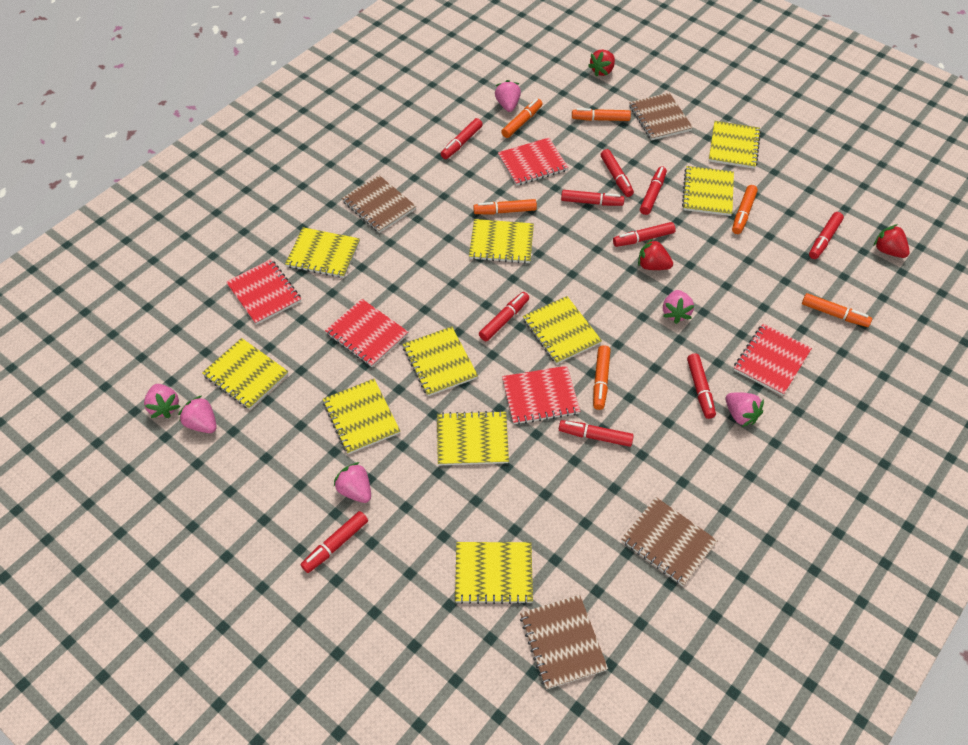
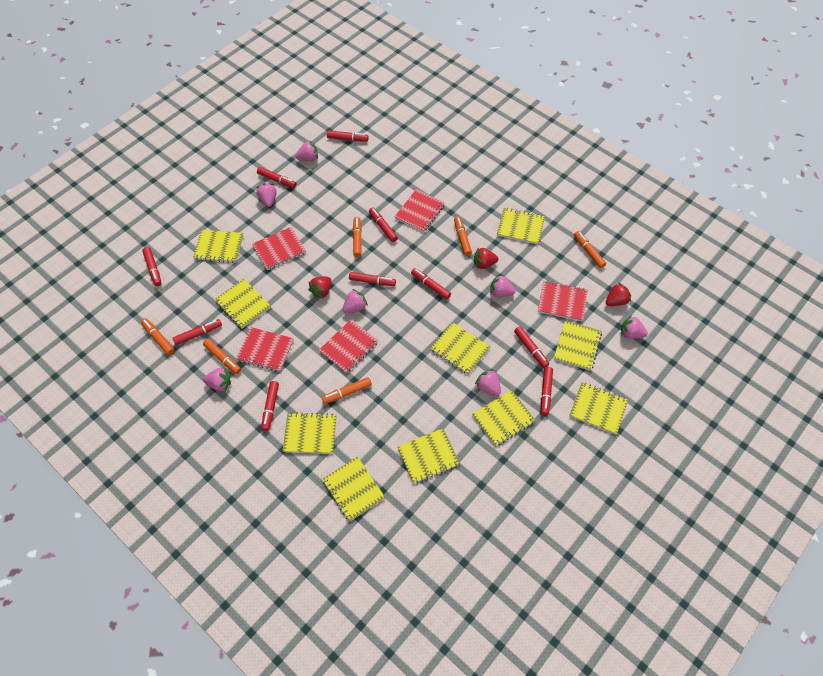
brown notebook: 4 -> 0
pink strawberry: 6 -> 7

